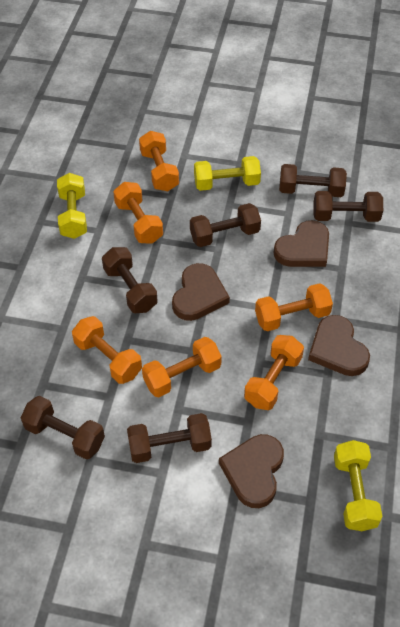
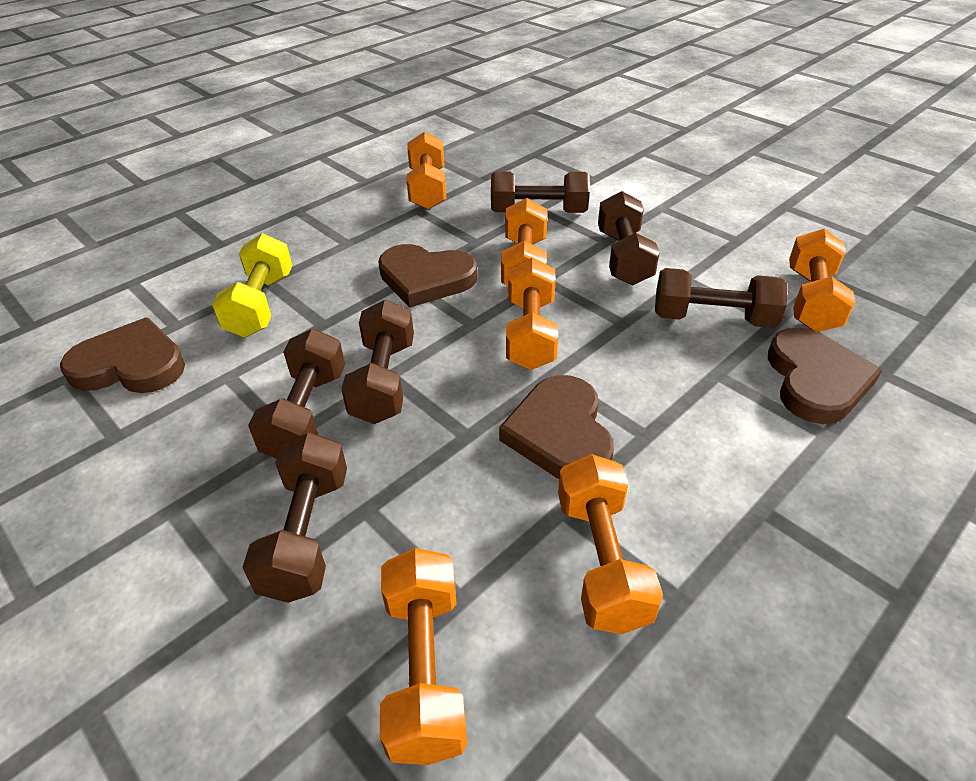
yellow dumbbell: 3 -> 1

